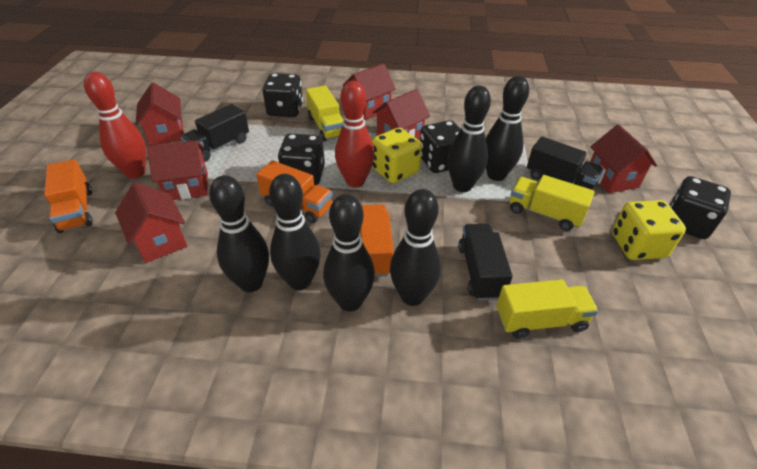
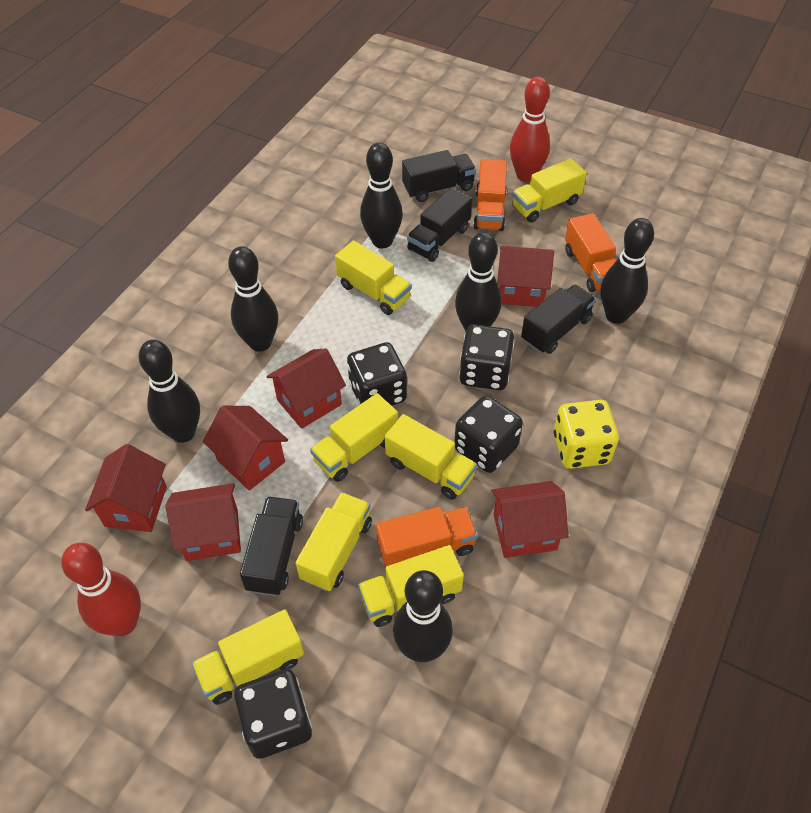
black truck: 3 -> 4
yellow dice: 2 -> 1
yellow truck: 3 -> 7

